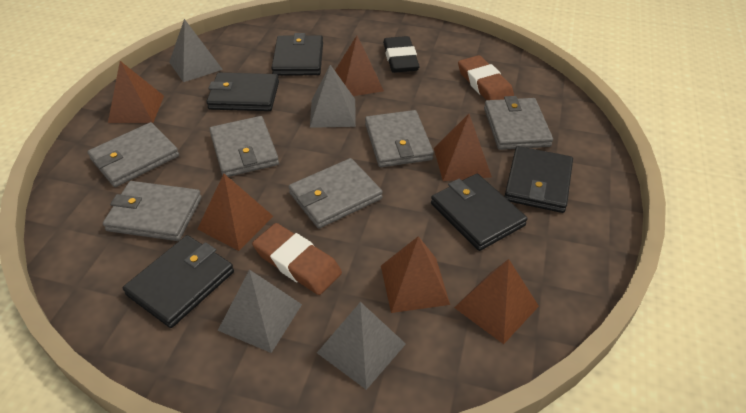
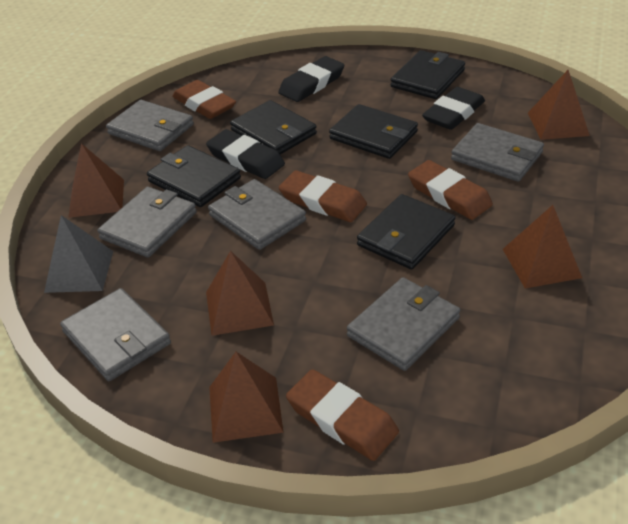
black eraser: 1 -> 3
brown eraser: 2 -> 4
brown pyramid: 6 -> 5
grey pyramid: 4 -> 1

